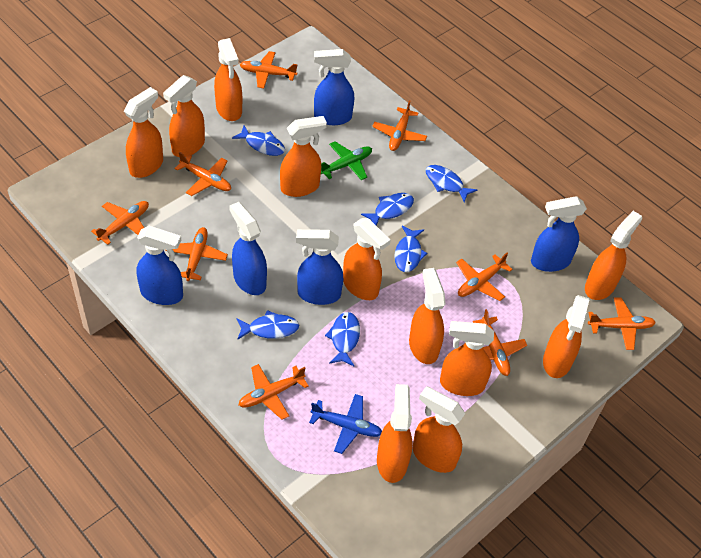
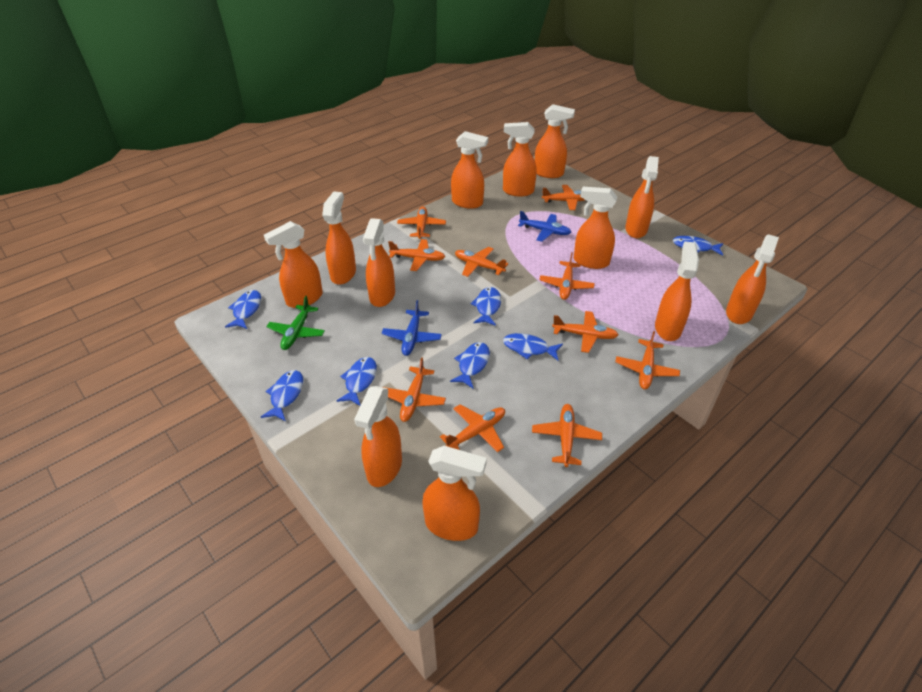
blue fish: 6 -> 7
blue plane: 1 -> 2
blue spray bottle: 5 -> 0
orange plane: 9 -> 10
orange spray bottle: 11 -> 12

